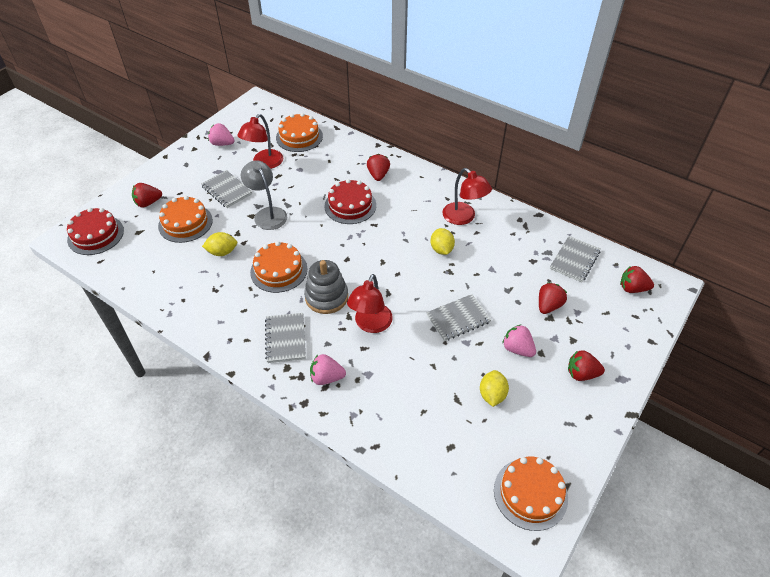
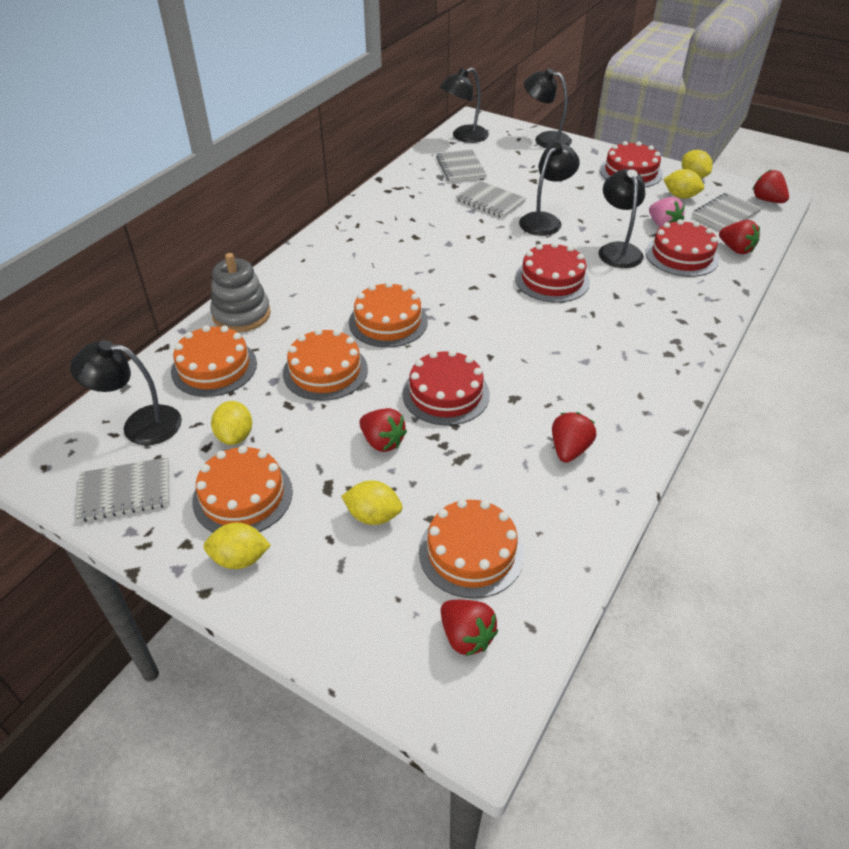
black lamp: 0 -> 5
grey lamp: 1 -> 0
orange cake: 4 -> 5
pink strawberry: 3 -> 1
red cake: 2 -> 4
red lamp: 3 -> 0
yellow lemon: 3 -> 5

